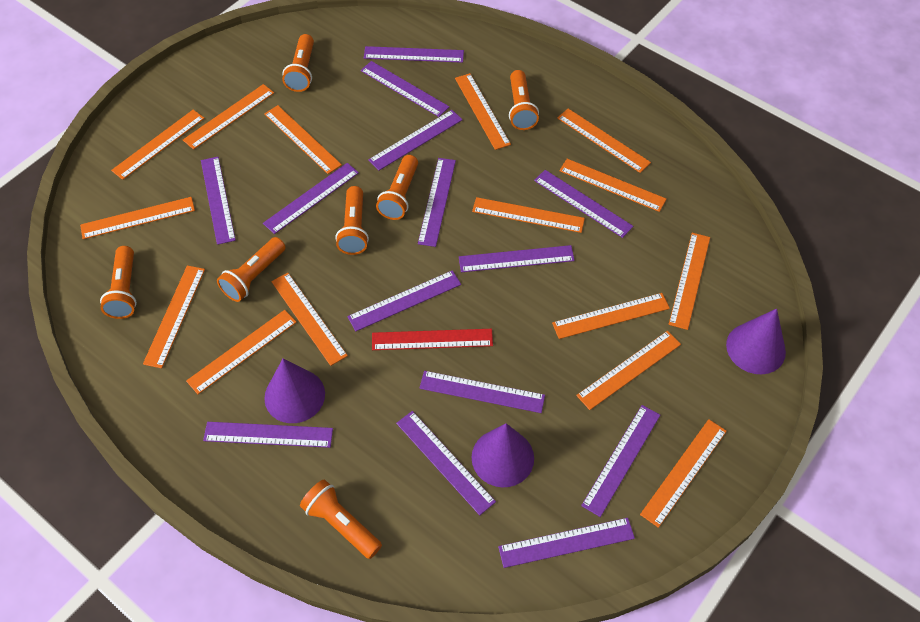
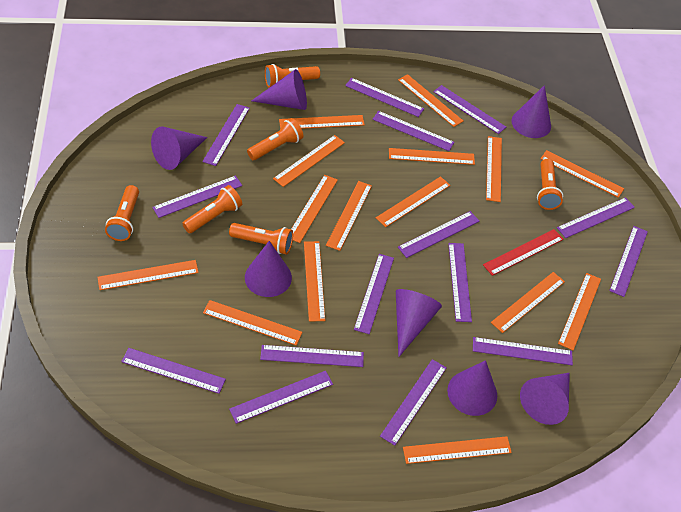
orange flashlight: 7 -> 6
purple cone: 3 -> 7
purple ruler: 14 -> 15

